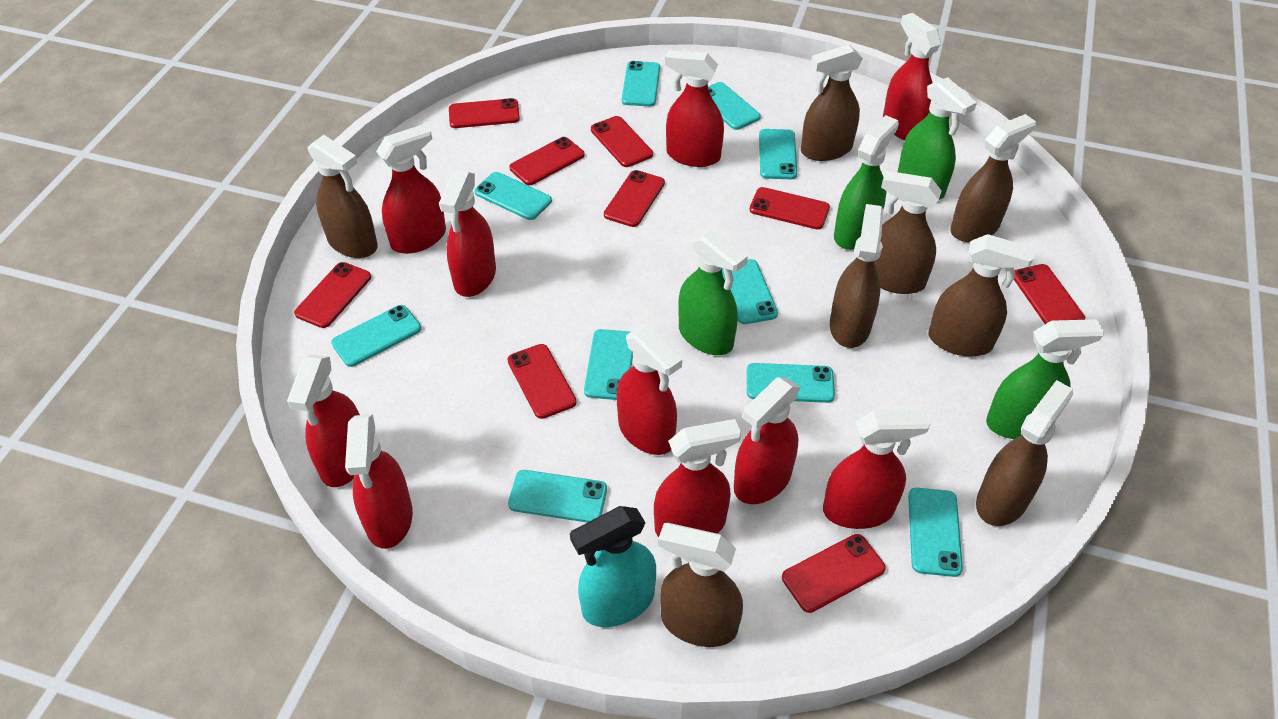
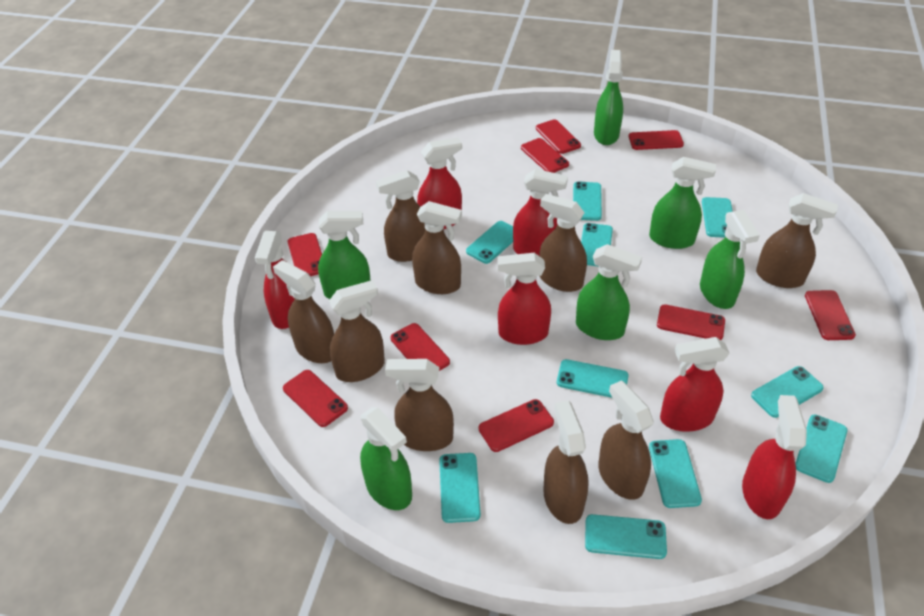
brown spray bottle: 8 -> 9
green spray bottle: 4 -> 6
red spray bottle: 10 -> 6
turquoise spray bottle: 1 -> 0

